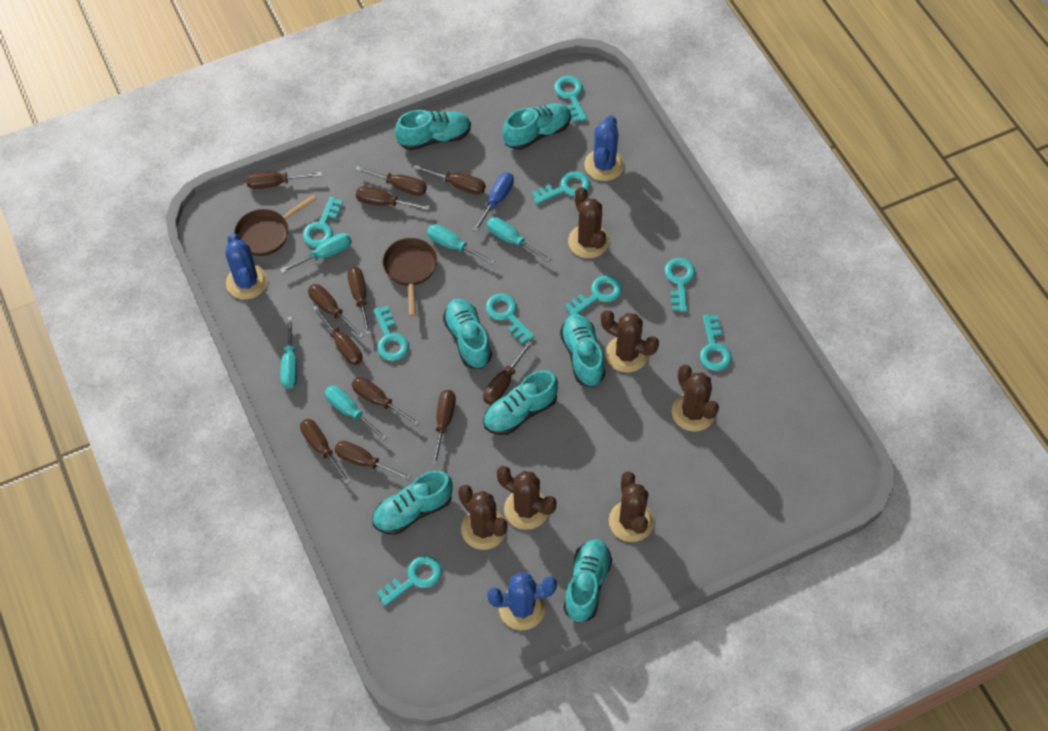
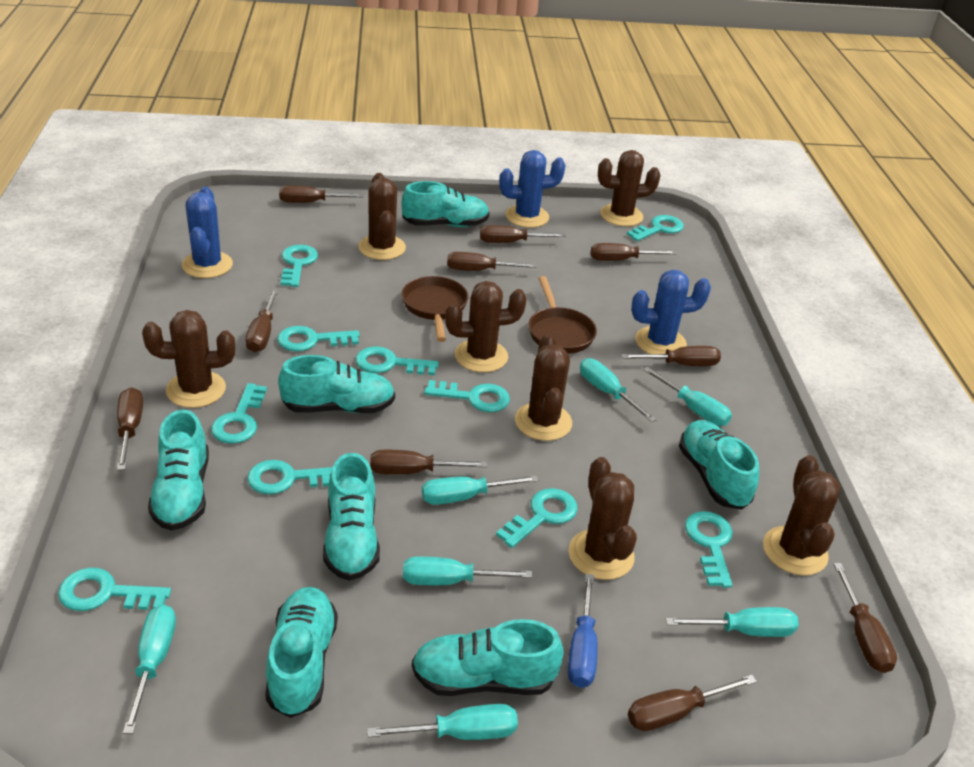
brown cactus: 6 -> 7
brown screwdriver: 12 -> 10
turquoise key: 9 -> 10
turquoise screwdriver: 5 -> 7

